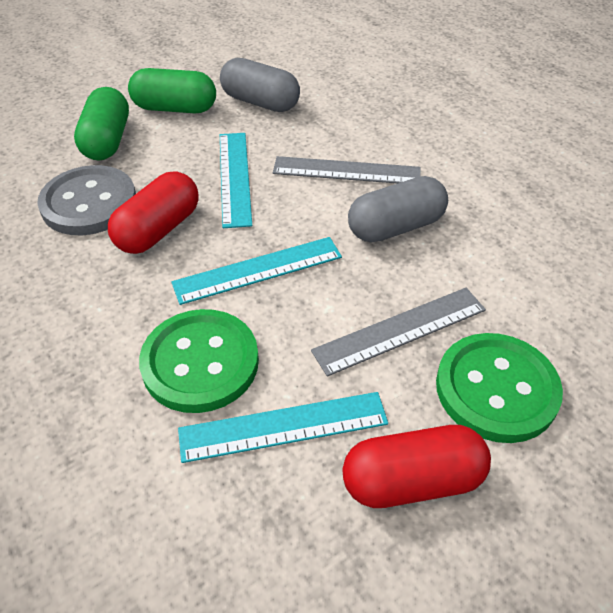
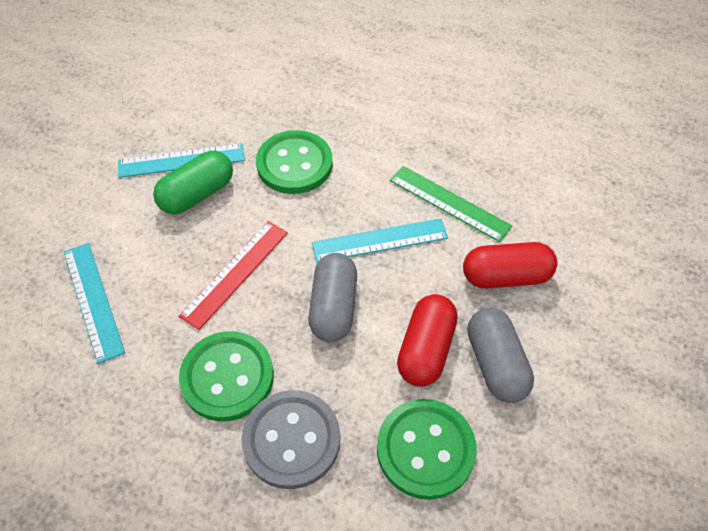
green button: 2 -> 3
green capsule: 2 -> 1
green ruler: 0 -> 1
grey ruler: 2 -> 0
red ruler: 0 -> 1

